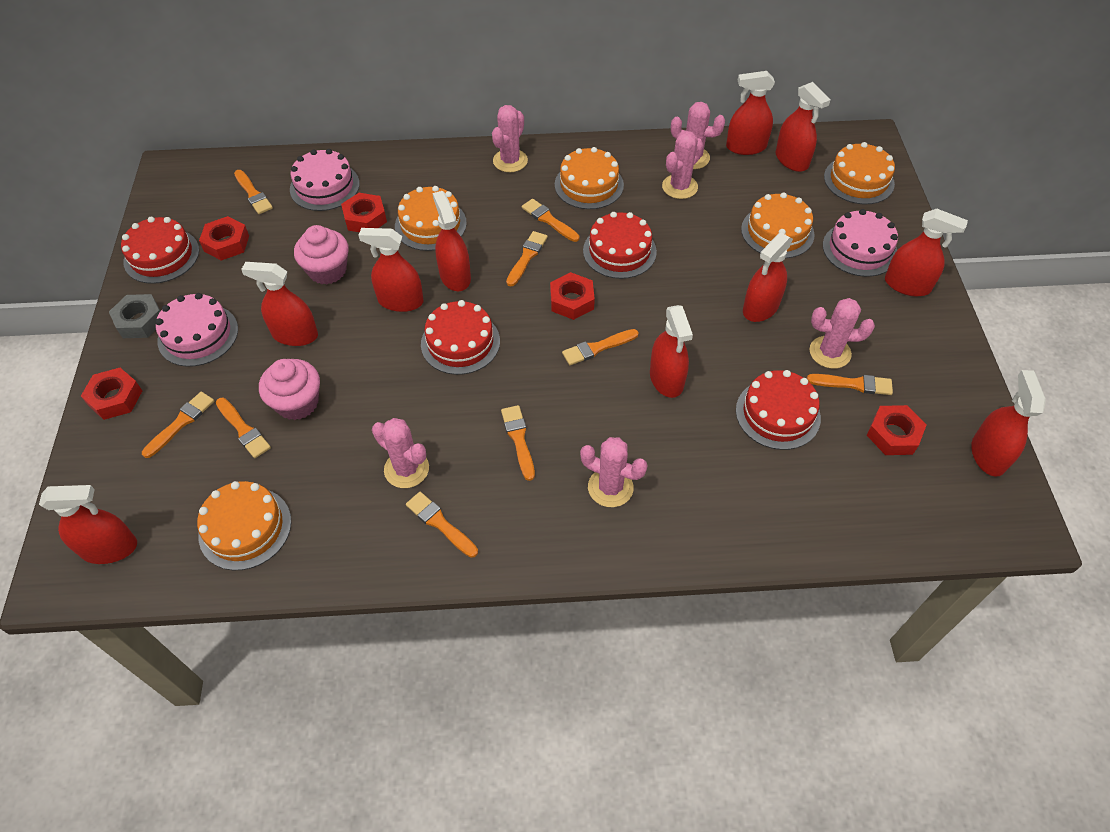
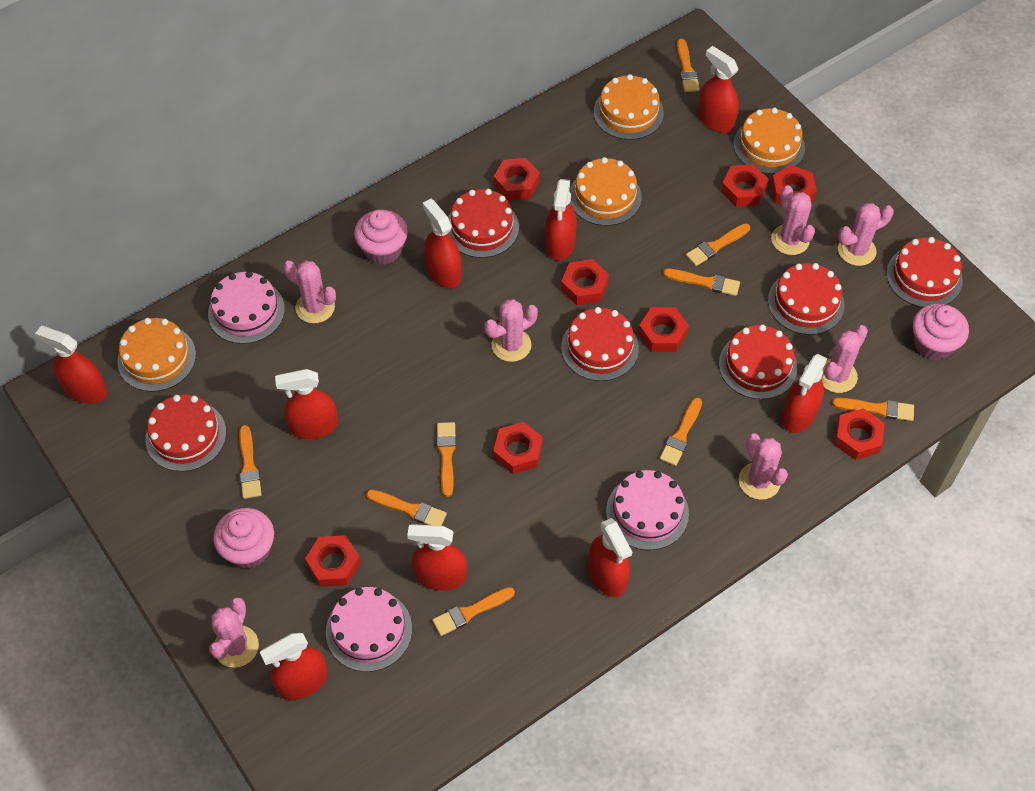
grey nut: 1 -> 0
orange cake: 5 -> 4
pink cactus: 6 -> 7
pink cupcake: 2 -> 3
red cake: 4 -> 6
red nut: 5 -> 8
red spray bottle: 10 -> 9

